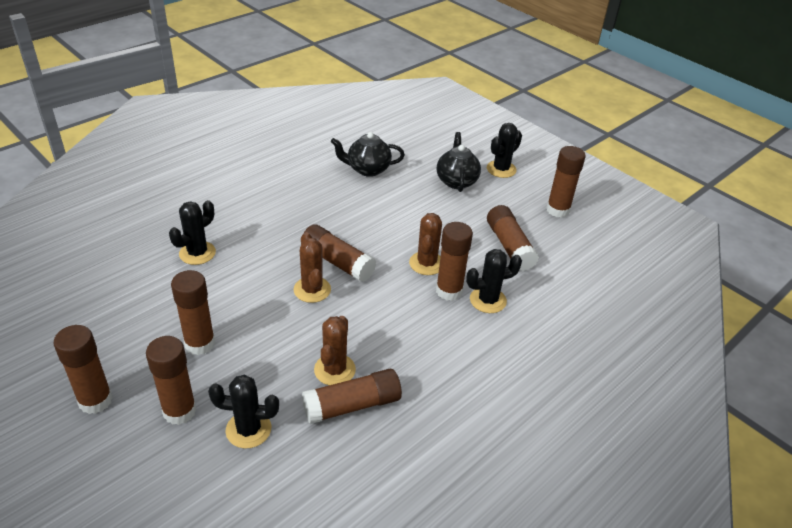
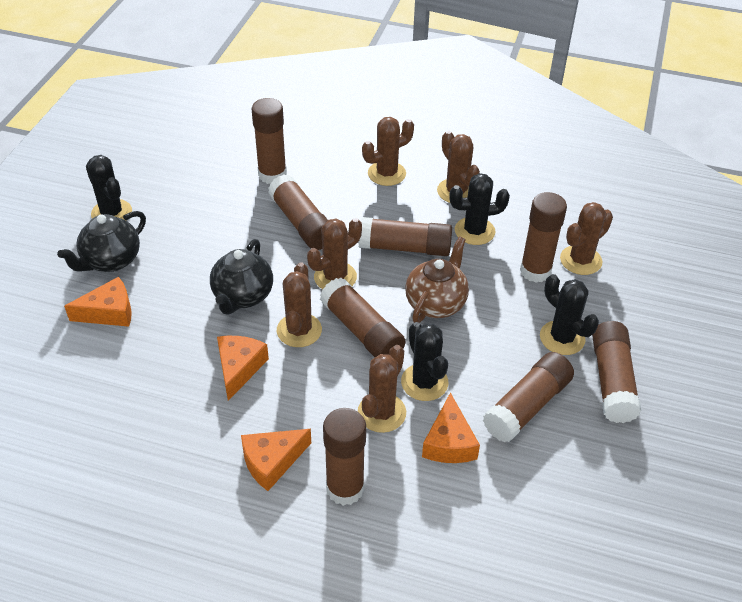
brown cactus: 3 -> 6
brown teapot: 0 -> 1
orange cheese: 0 -> 4

